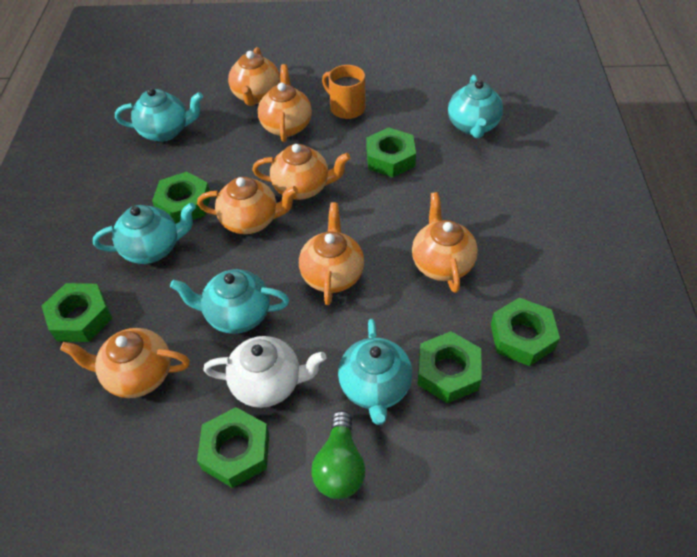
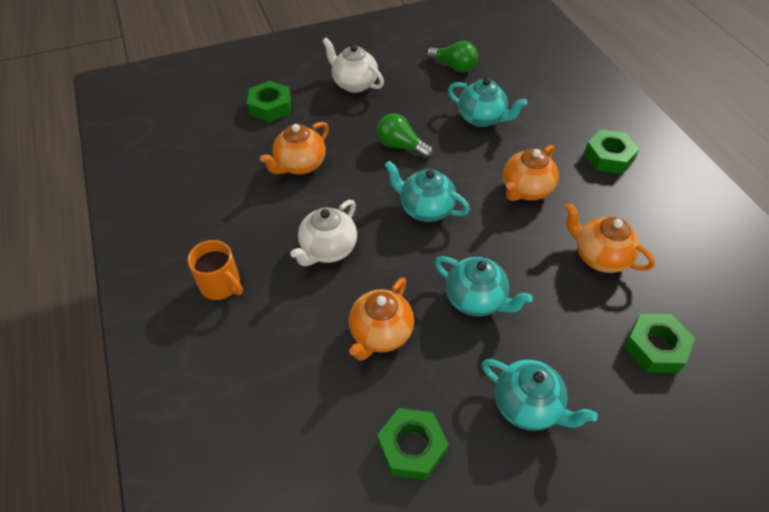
green light bulb: 1 -> 2
green nut: 6 -> 4
orange teapot: 7 -> 4
turquoise teapot: 5 -> 4
white teapot: 1 -> 2

